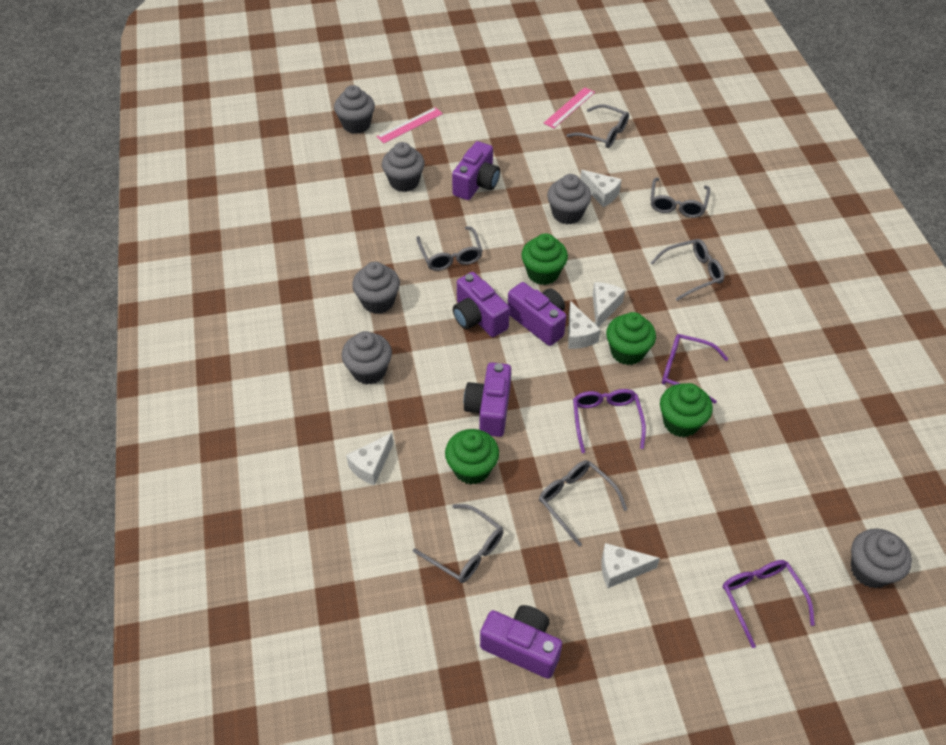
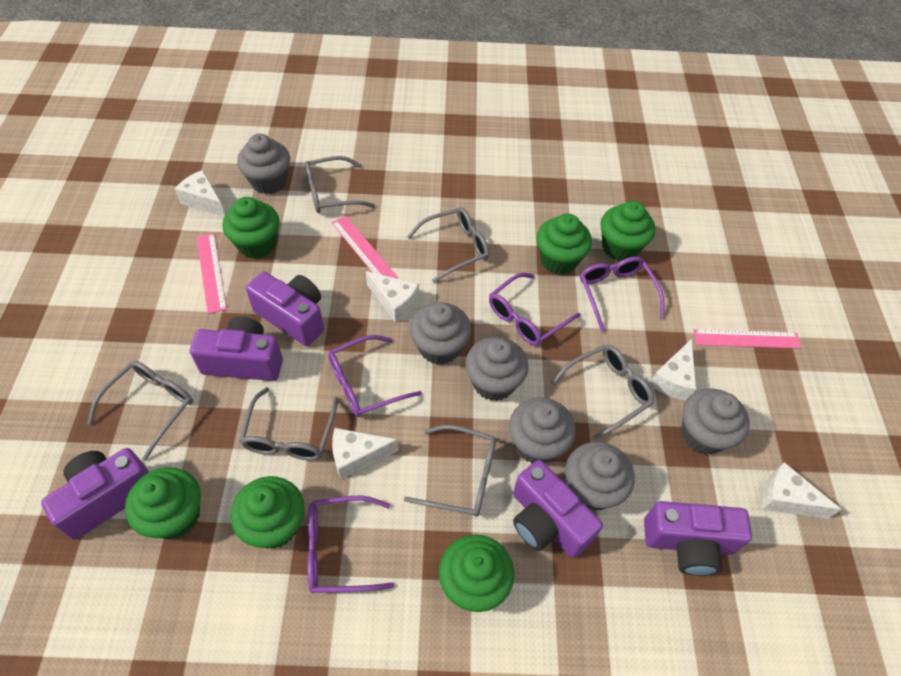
green cupcake: 4 -> 6
pink ruler: 2 -> 3
purple glasses: 3 -> 4

